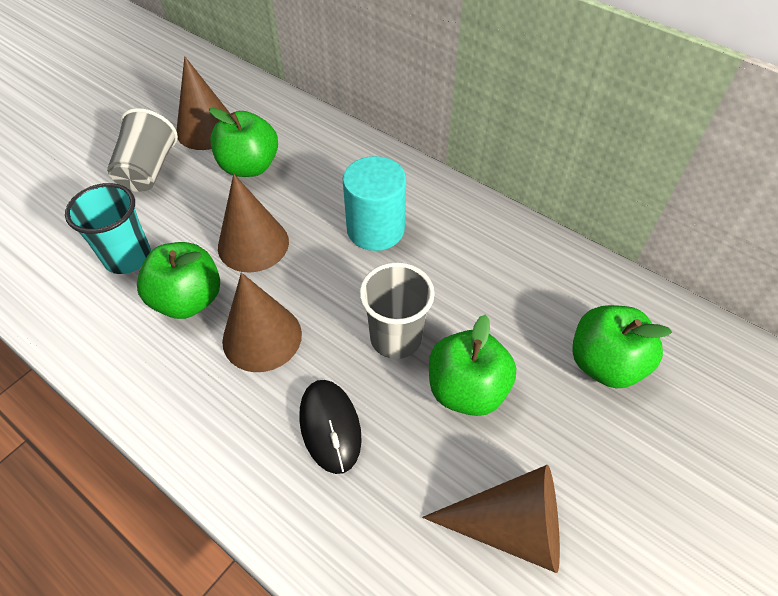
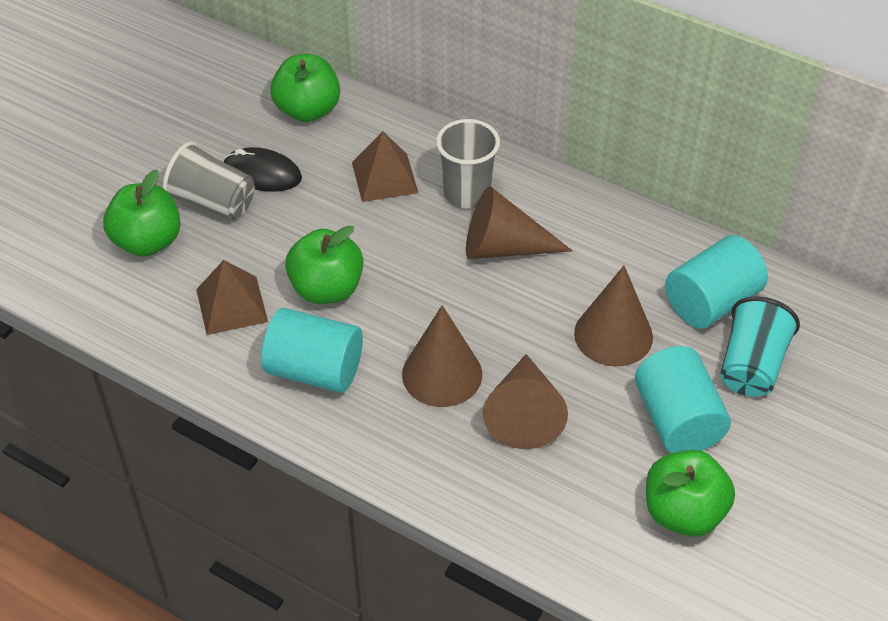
brown pyramid: 0 -> 2
turquoise cylinder: 1 -> 3

